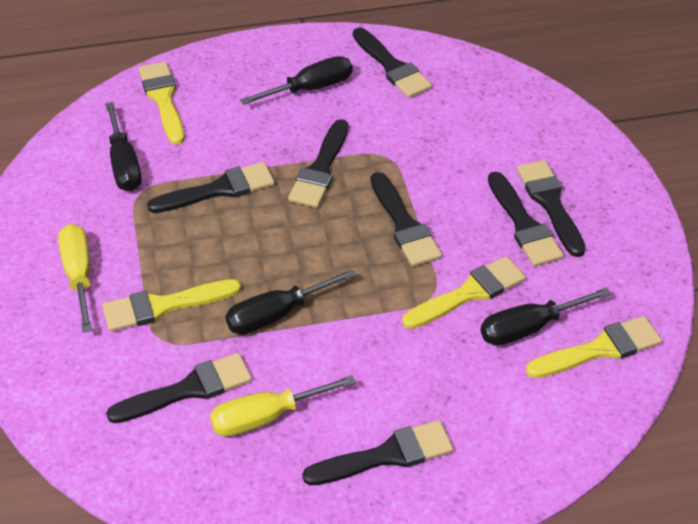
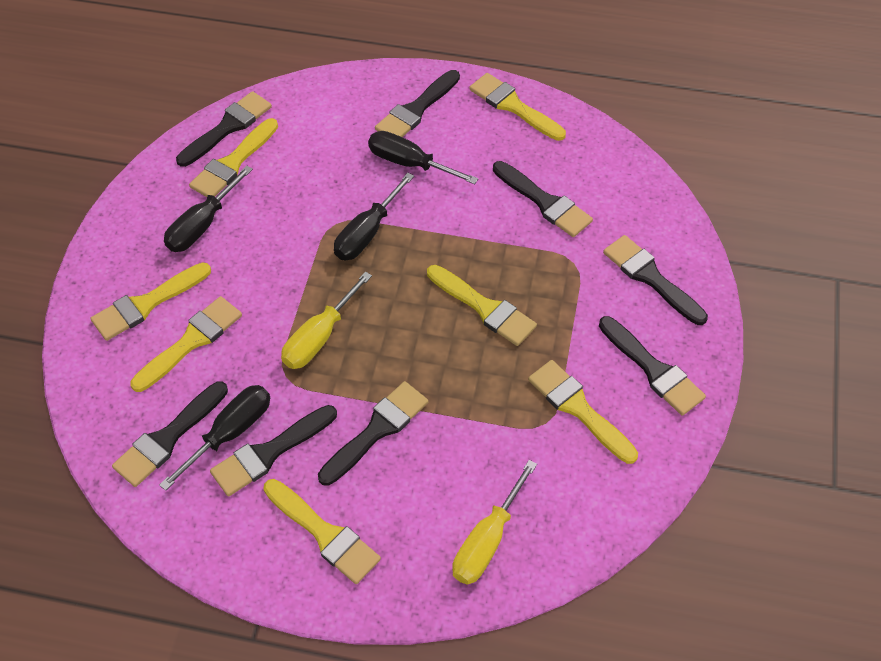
yellow brush: 4 -> 7

